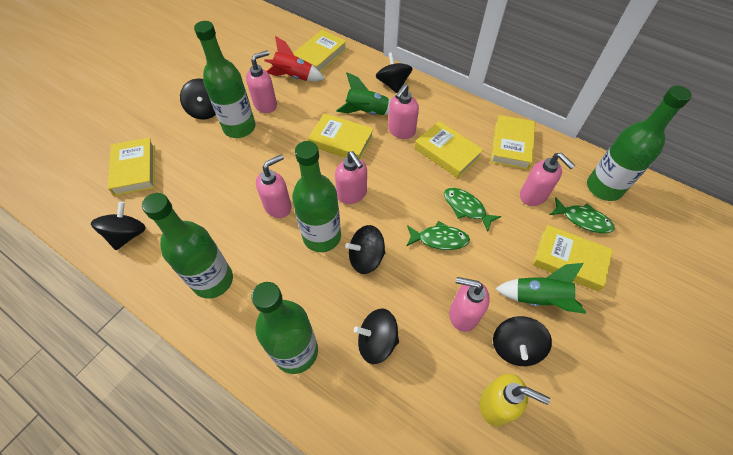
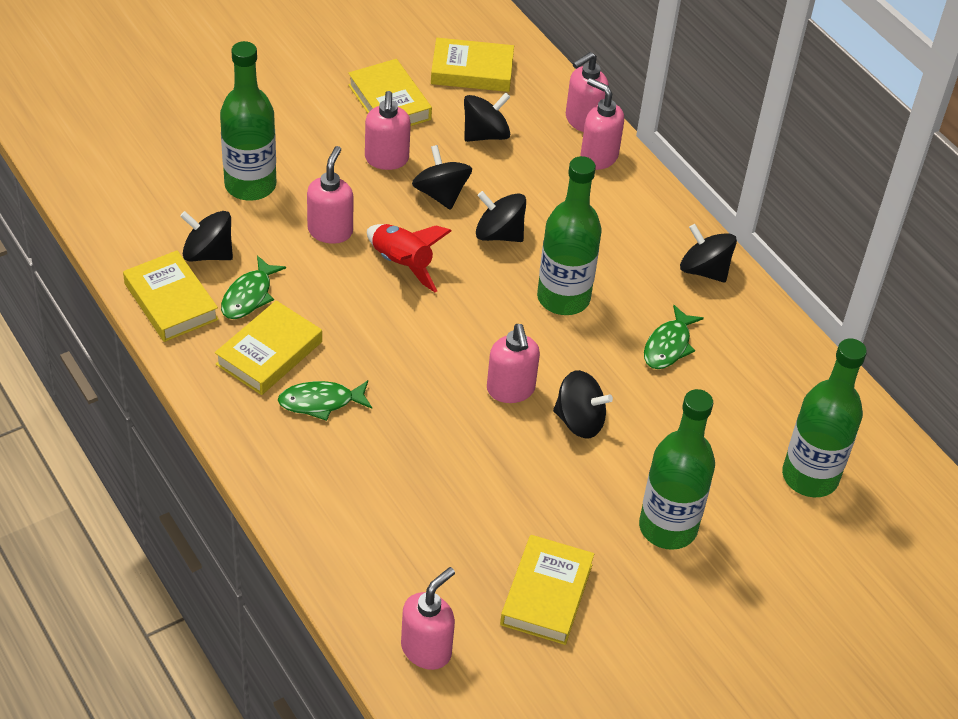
green bottle: 5 -> 4
green rocket: 2 -> 0
yellow book: 6 -> 5
yellow soap dispenser: 1 -> 0

